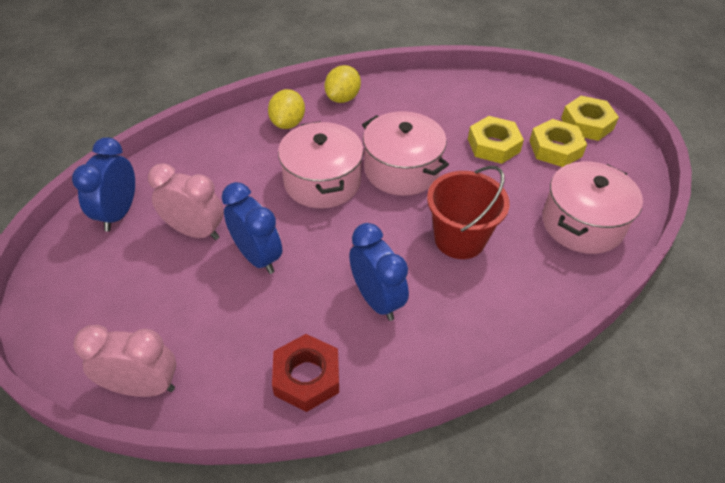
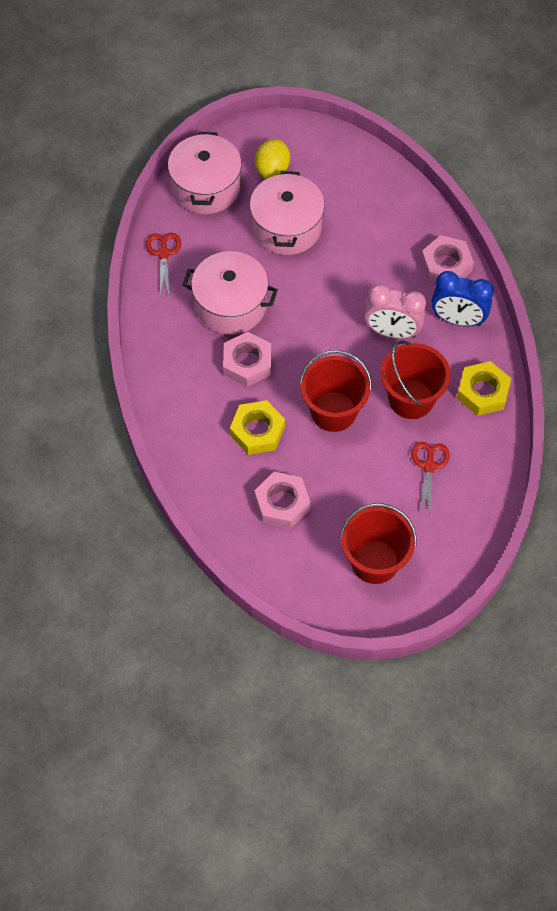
blue clock: 3 -> 1
pink clock: 2 -> 1
pink nut: 0 -> 3
red bucket: 1 -> 3
red nut: 1 -> 0
red scissors: 0 -> 2
yellow lemon: 2 -> 1
yellow nut: 3 -> 2

